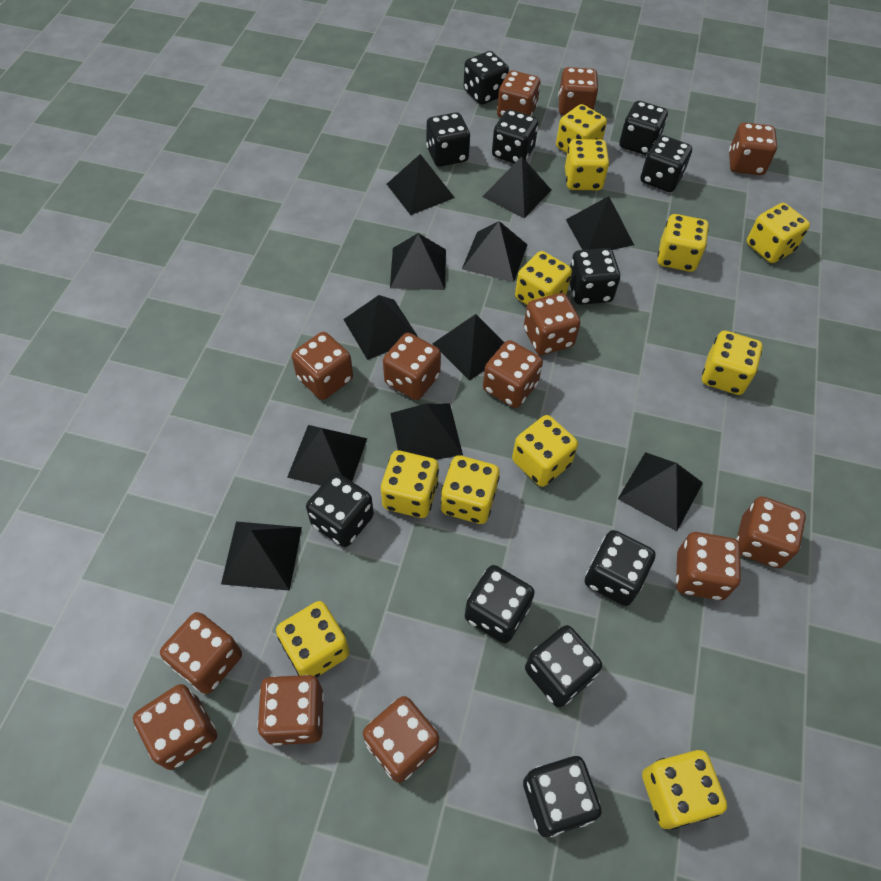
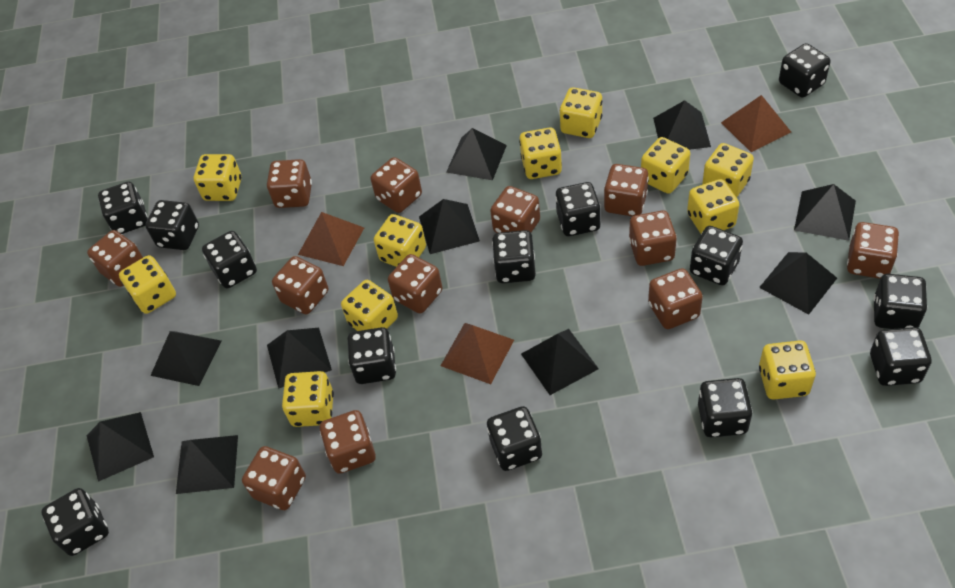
black dice: 11 -> 13
black pyramid: 11 -> 10
brown dice: 13 -> 12
brown pyramid: 0 -> 3

